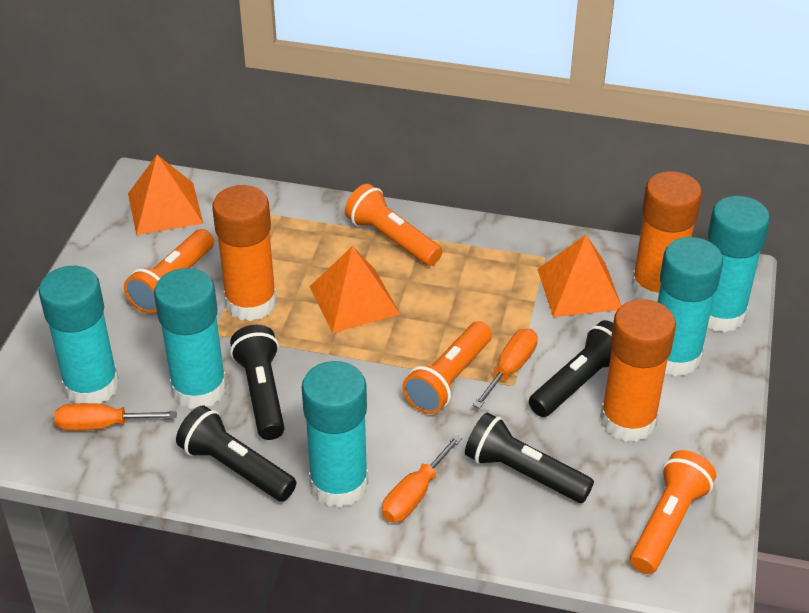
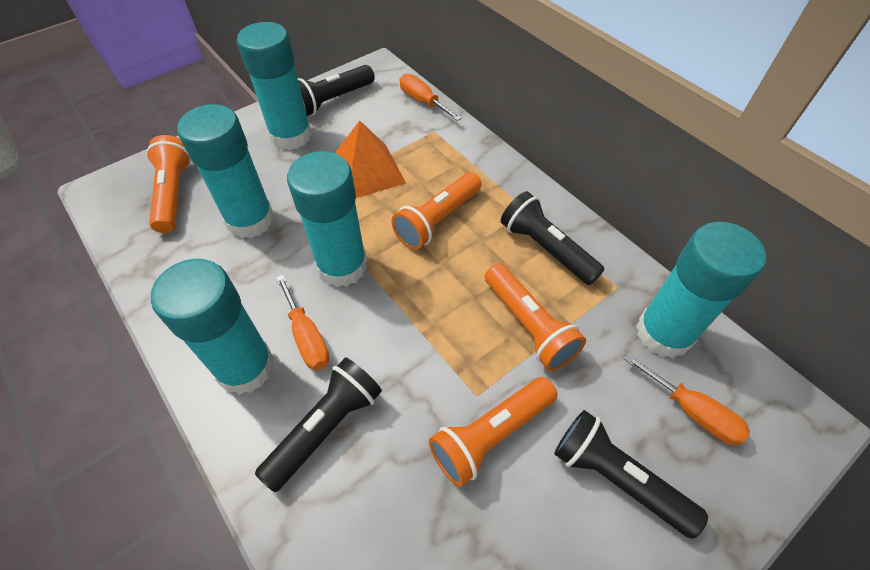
orange glue stick: 3 -> 0
orange pyramid: 3 -> 1

